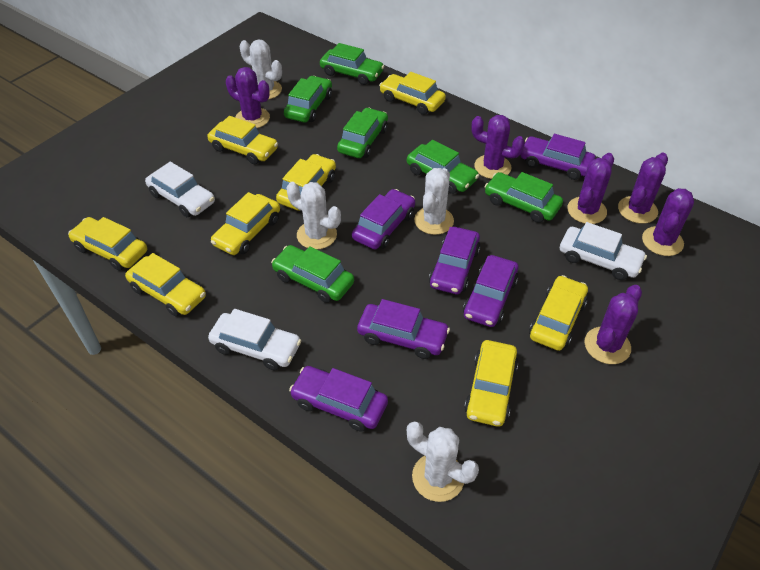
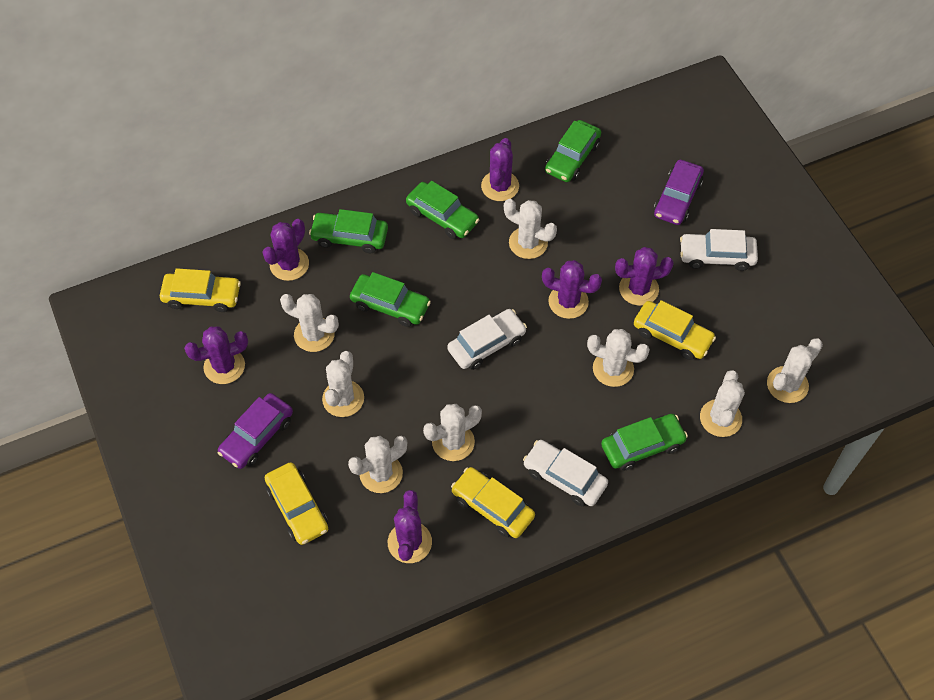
green car: 6 -> 5
purple car: 6 -> 2
white cactus: 4 -> 8
yellow car: 8 -> 4

